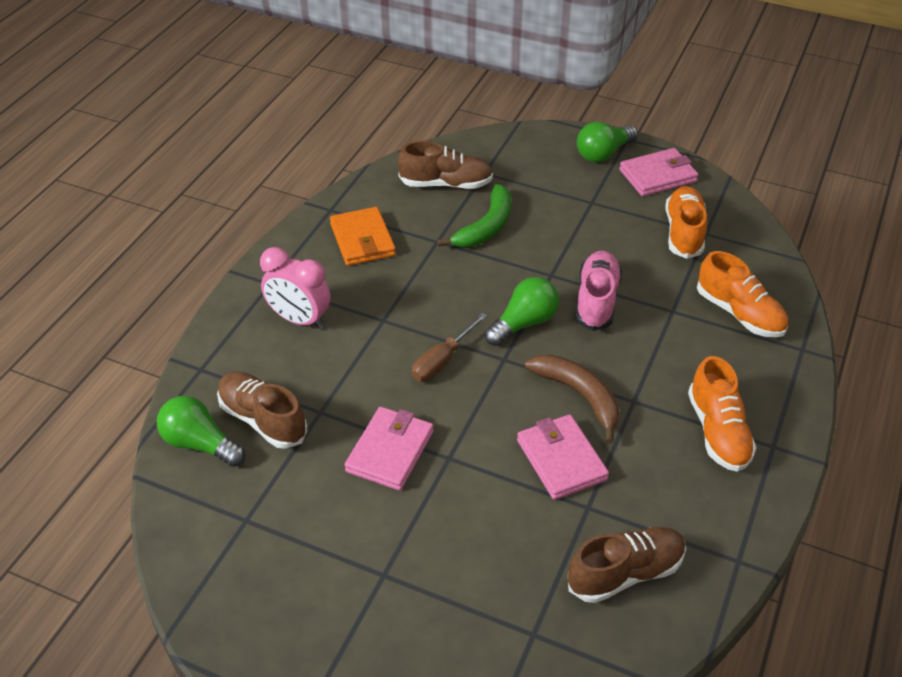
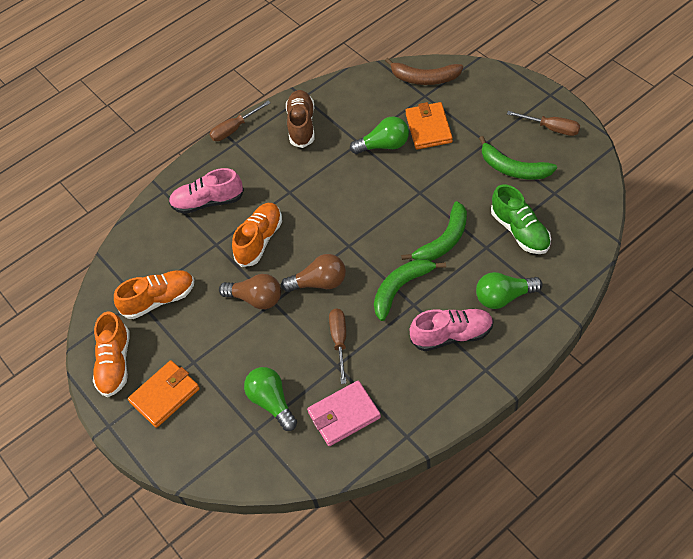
brown light bulb: 0 -> 2
brown screwdriver: 1 -> 3
brown shoe: 3 -> 1
green banana: 1 -> 3
green shoe: 0 -> 1
orange wallet: 1 -> 2
pink clock: 1 -> 0
pink shoe: 1 -> 2
pink wallet: 3 -> 1

